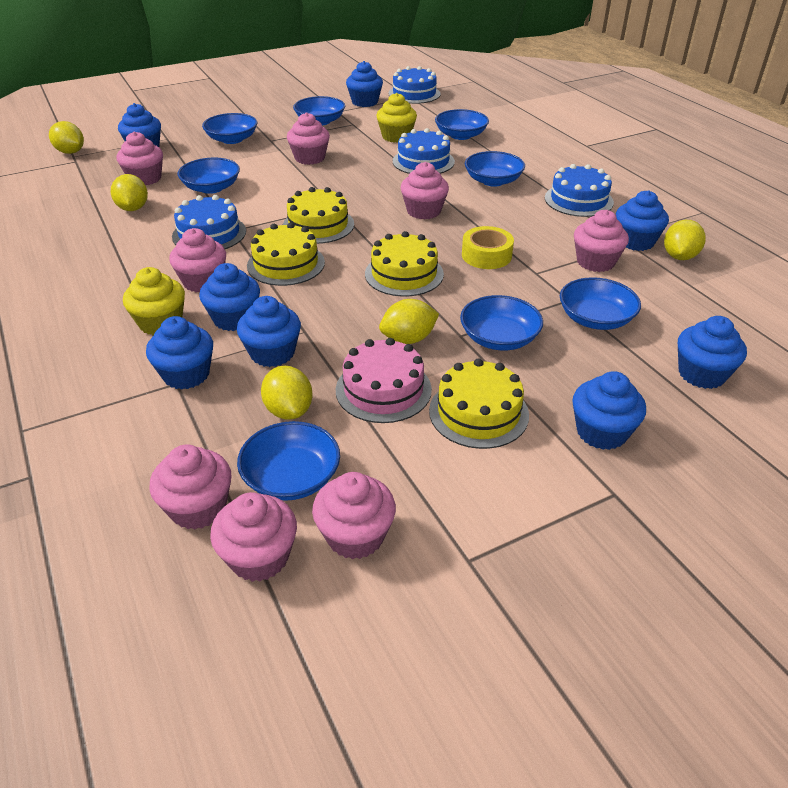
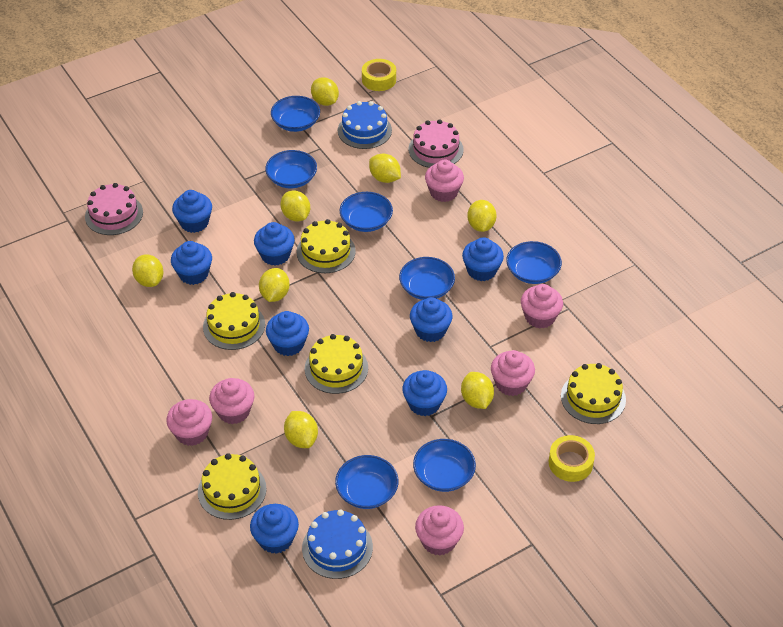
blue bowl: 8 -> 7
blue cake: 4 -> 2
pink cake: 1 -> 2
pink cupcake: 8 -> 6
yellow cake: 4 -> 5
yellow cupcake: 2 -> 0
yellow lemon: 5 -> 8
yellow tape: 1 -> 2

